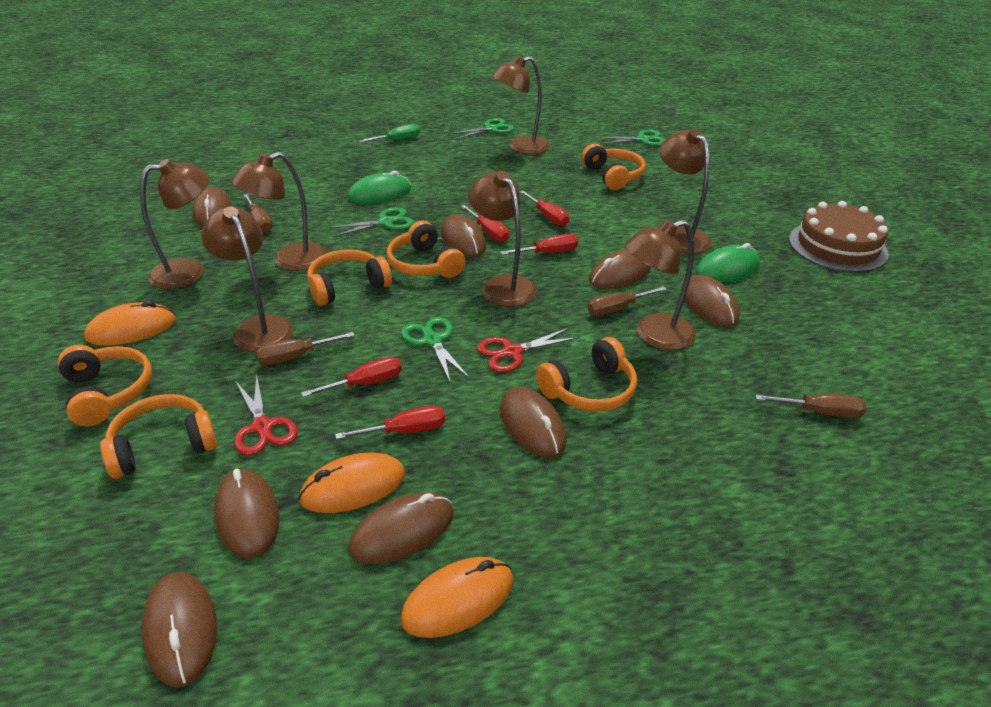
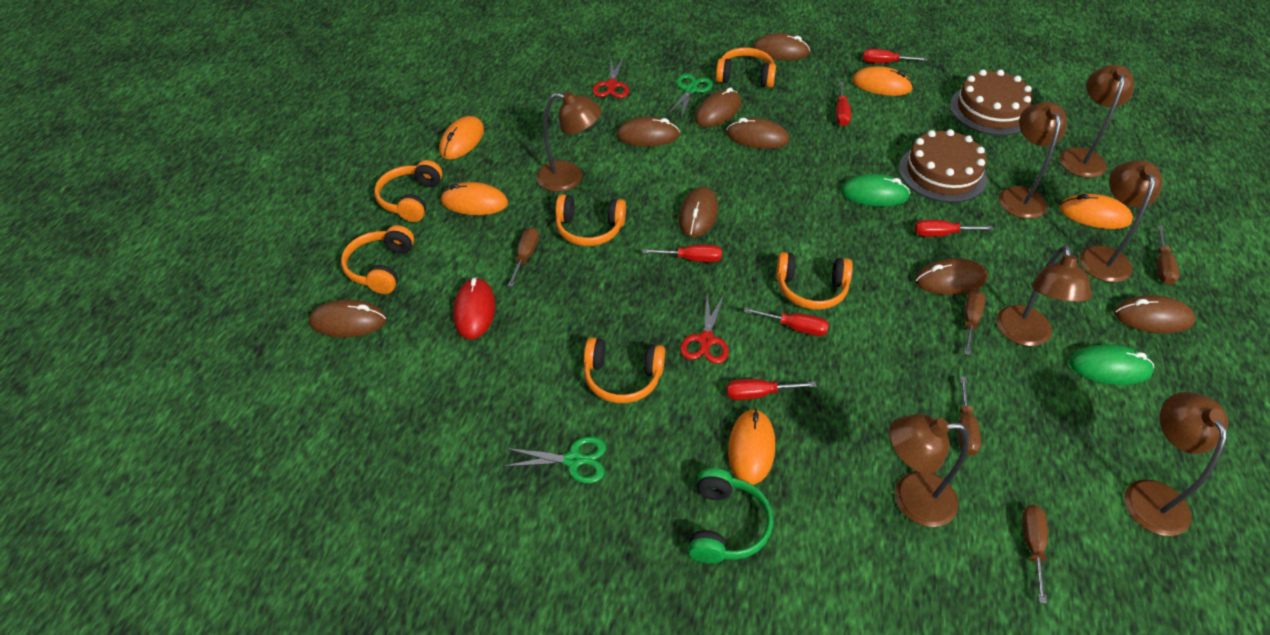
brown cake: 1 -> 2
brown screwdriver: 4 -> 5
green headphones: 0 -> 1
green scissors: 4 -> 2
green screwdriver: 1 -> 0
orange mouse: 3 -> 5
red mouse: 0 -> 1
red screwdriver: 5 -> 6

